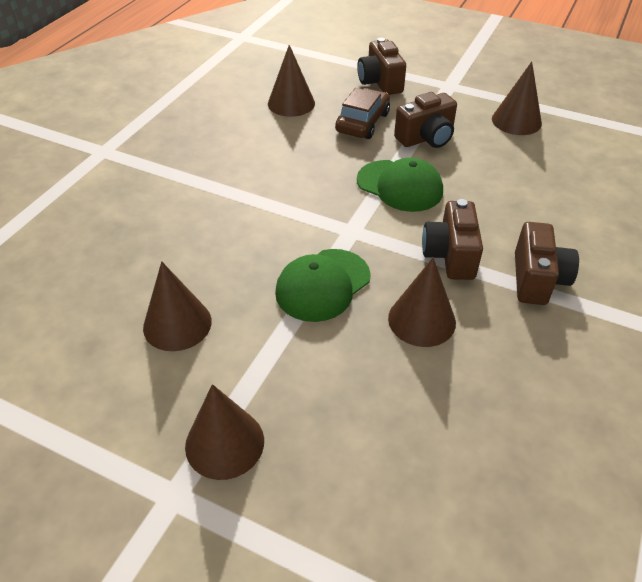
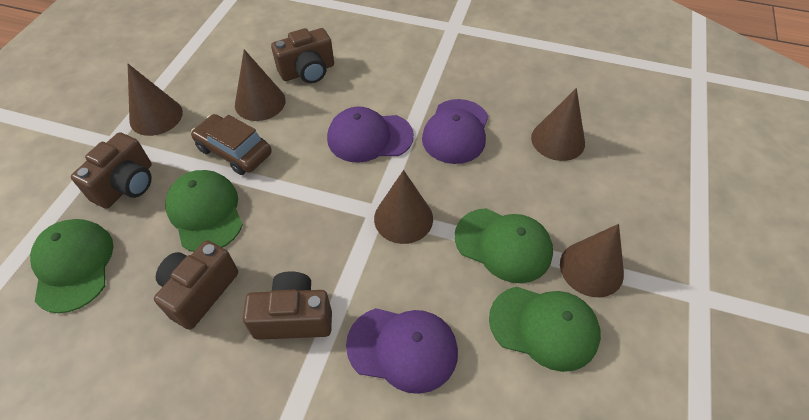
green cap: 2 -> 4
purple cap: 0 -> 3

